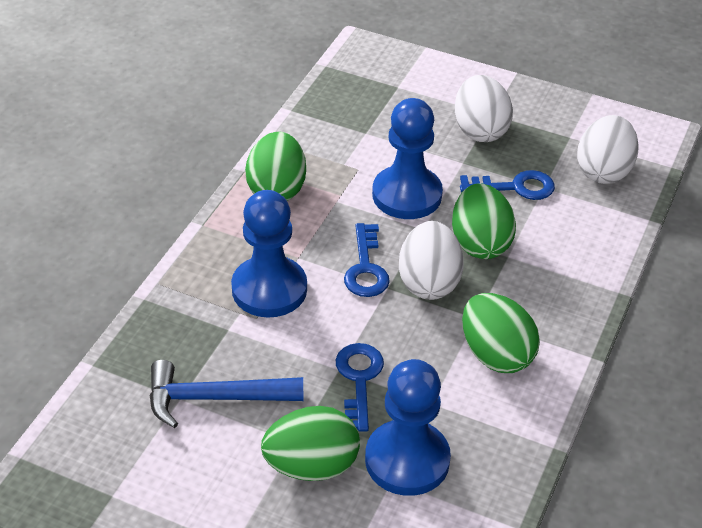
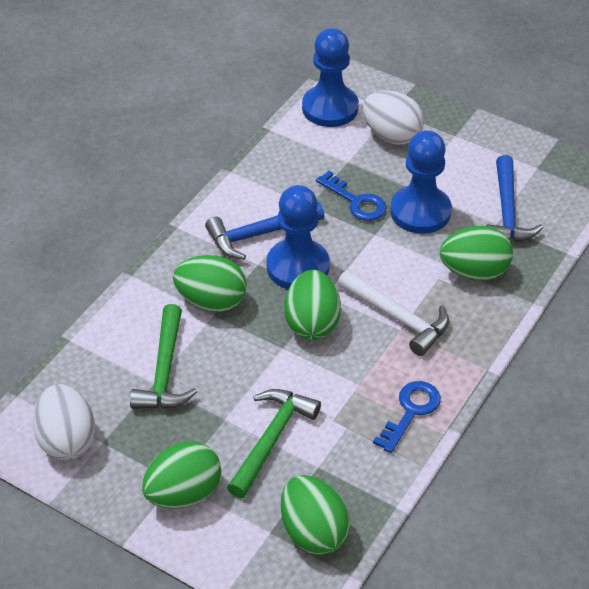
blue hammer: 1 -> 2
blue key: 3 -> 2
green egg: 4 -> 5
green hammer: 0 -> 2
white egg: 3 -> 2
white hammer: 0 -> 1

